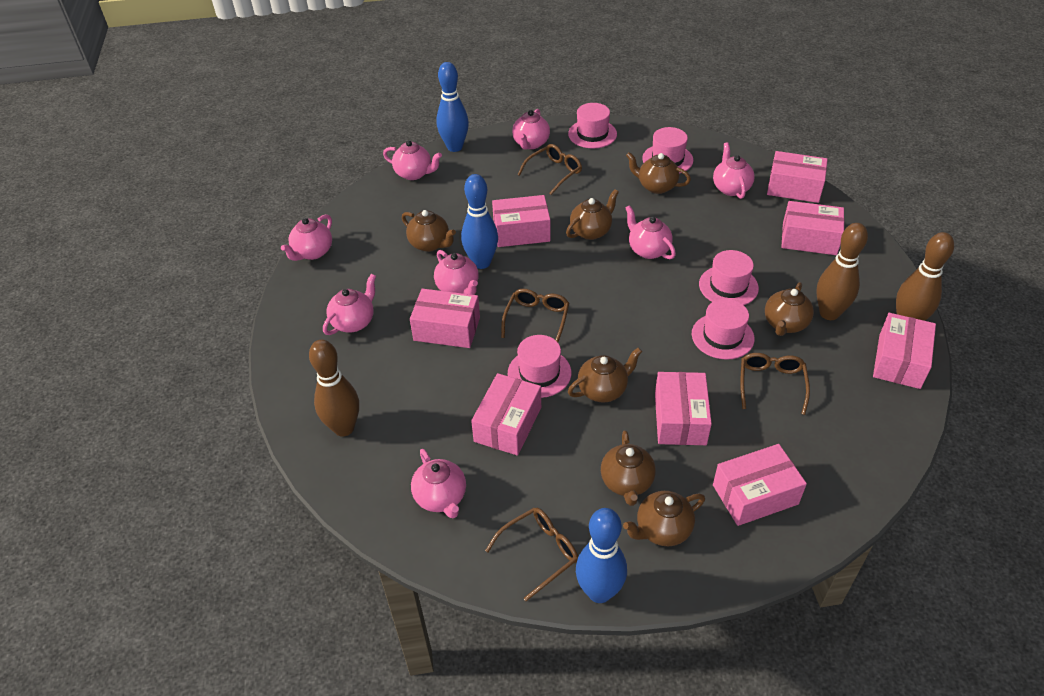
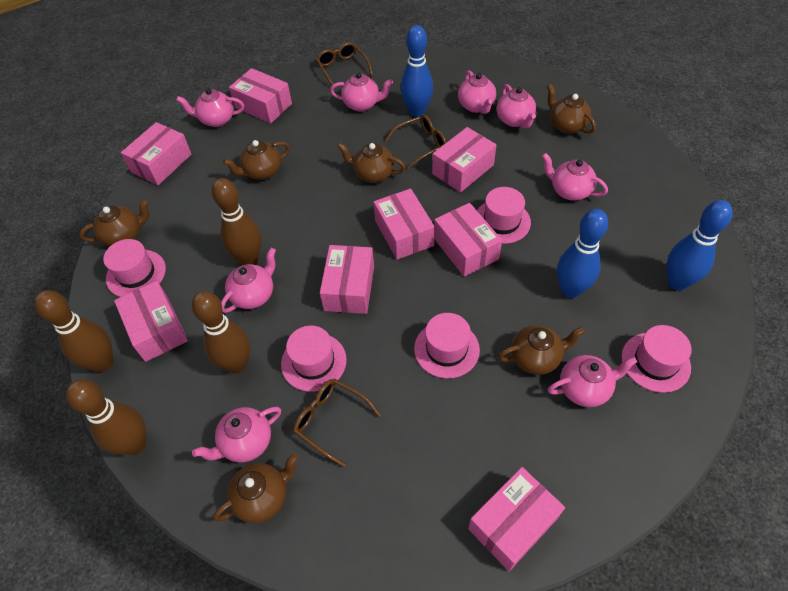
brown bowling pin: 3 -> 4
brown glasses: 4 -> 3
brown teapot: 7 -> 6

